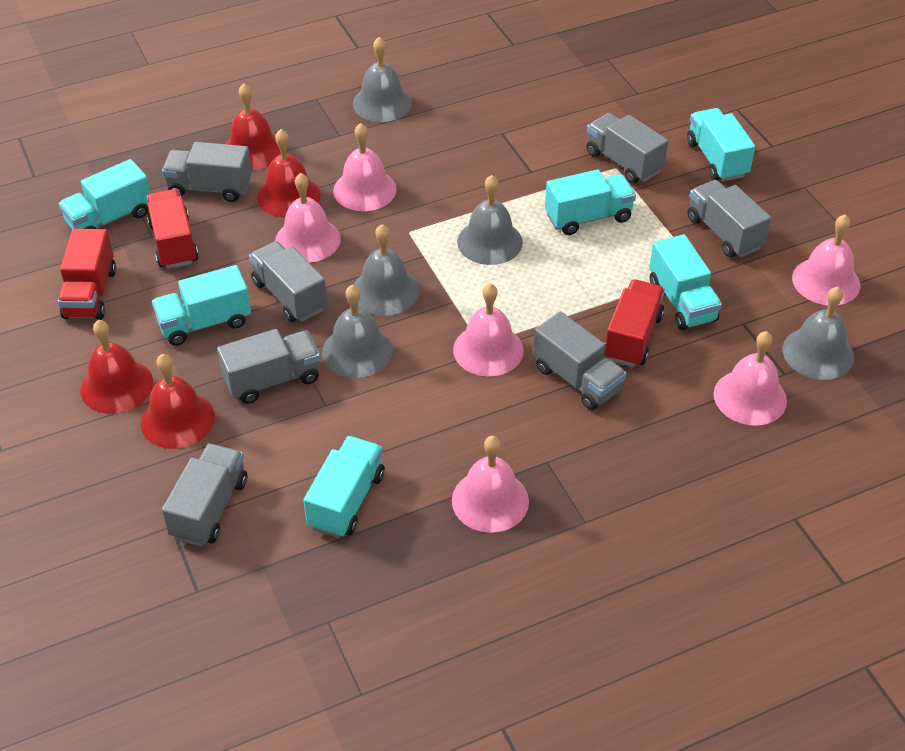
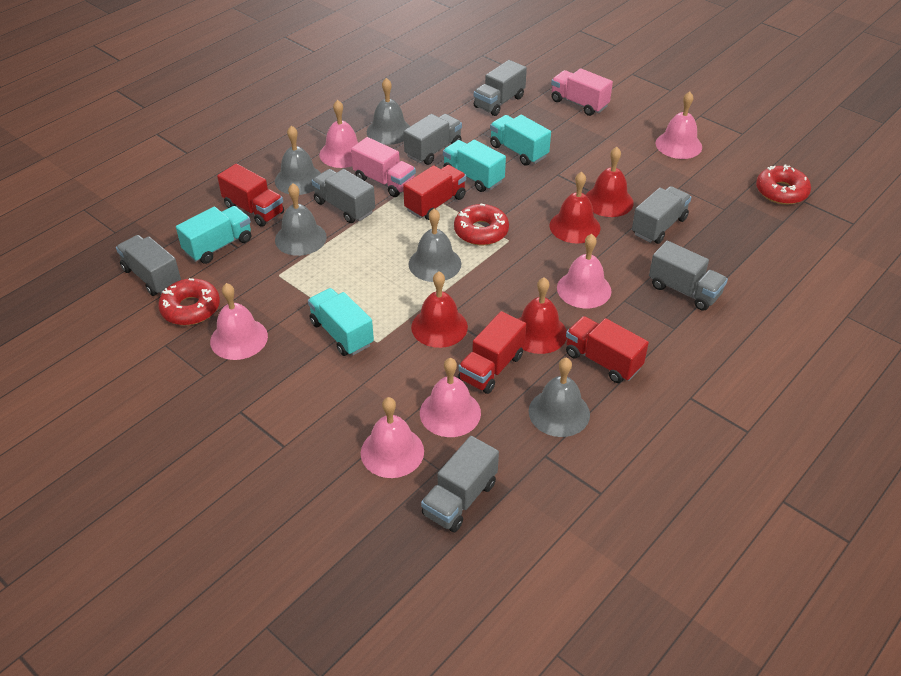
pink truck: 0 -> 2
red donut: 0 -> 3
red truck: 3 -> 4
turquoise truck: 6 -> 4

